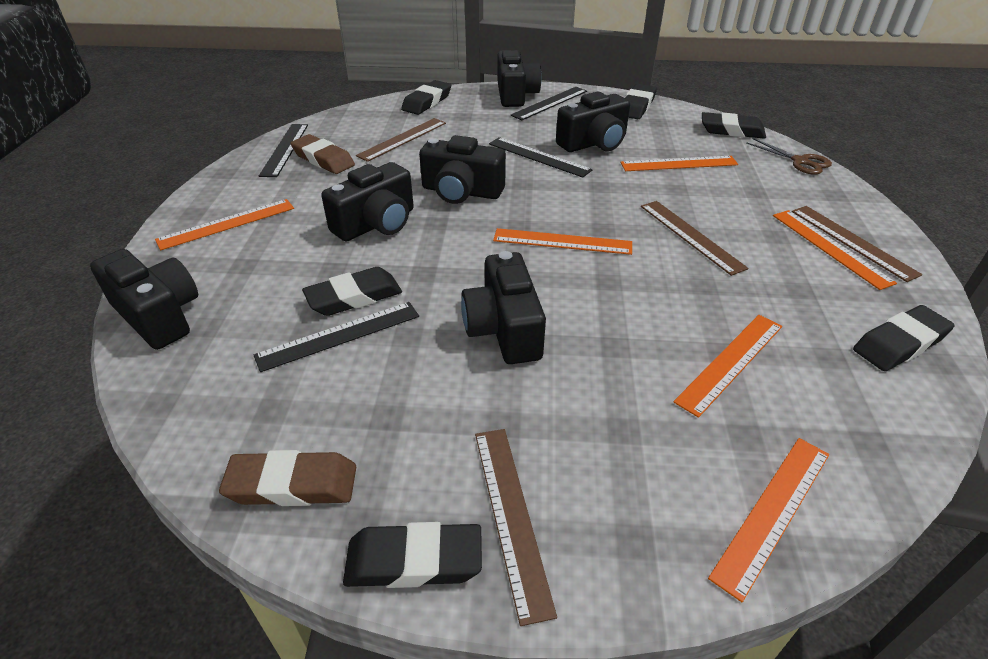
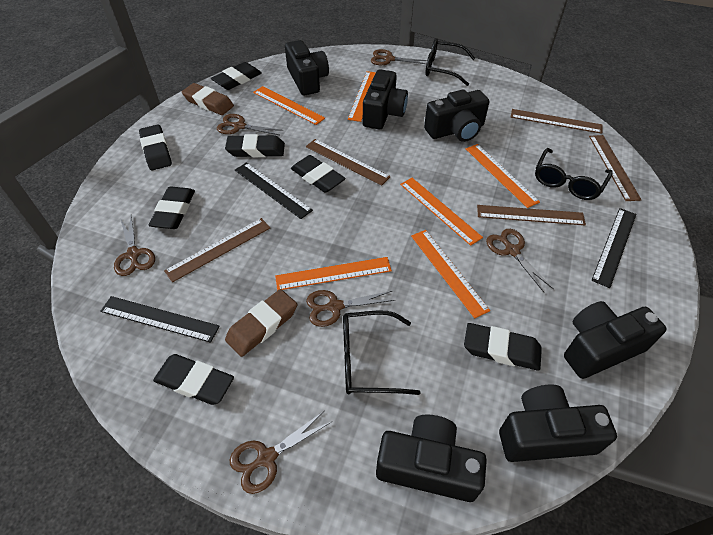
black eraser: 6 -> 7
black glasses: 0 -> 3
black ruler: 4 -> 3
brown ruler: 4 -> 5
brown scissors: 1 -> 6

